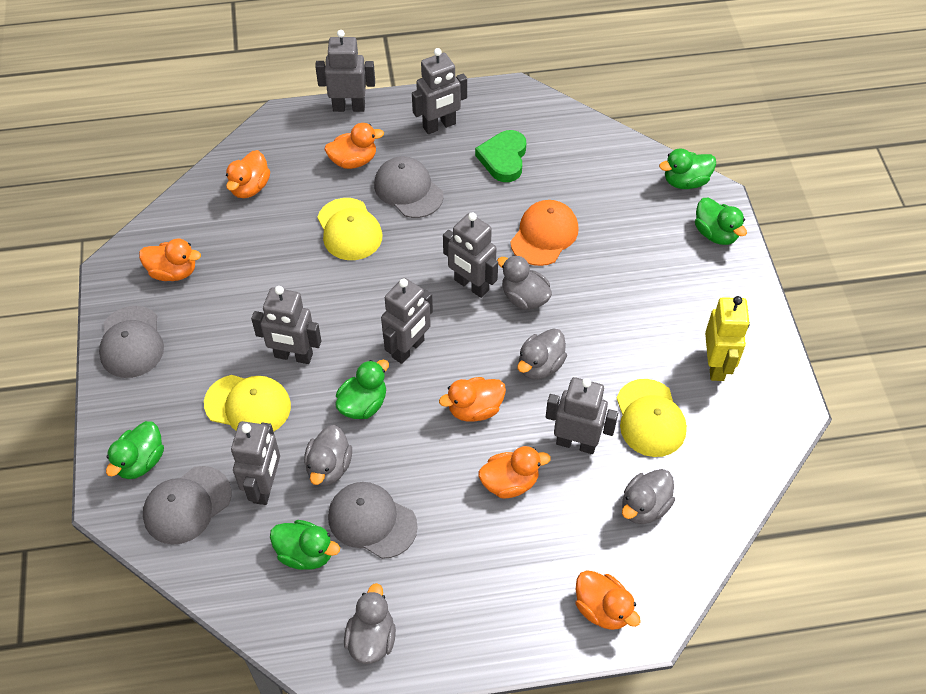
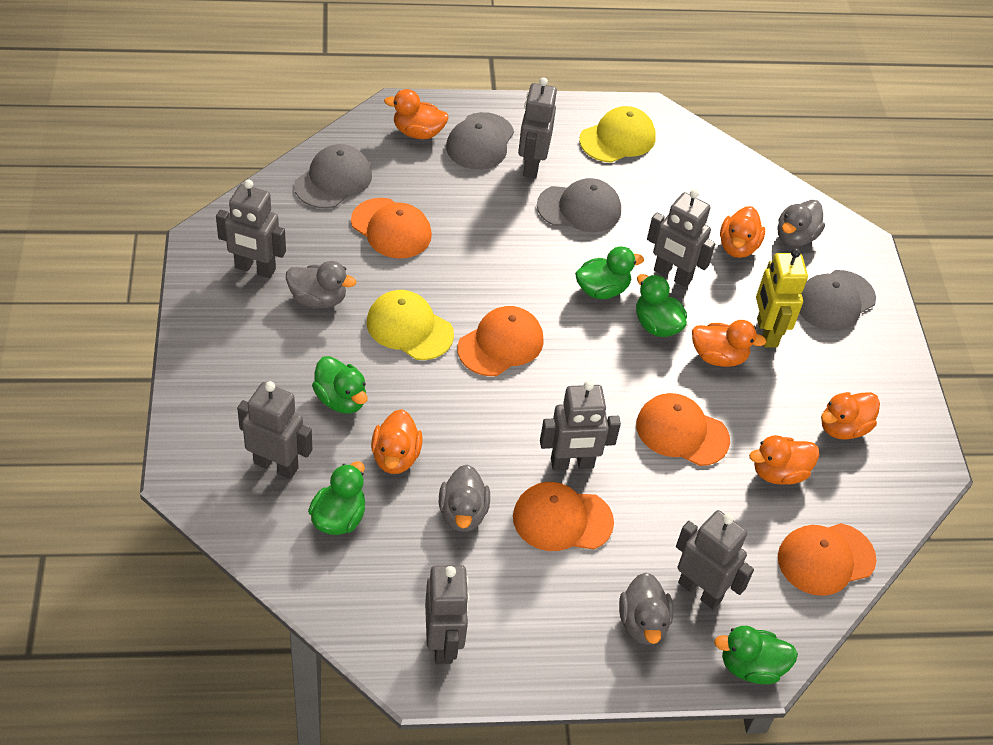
green heart: 1 -> 0
grey duck: 5 -> 4
orange cap: 1 -> 5
yellow cap: 3 -> 2

